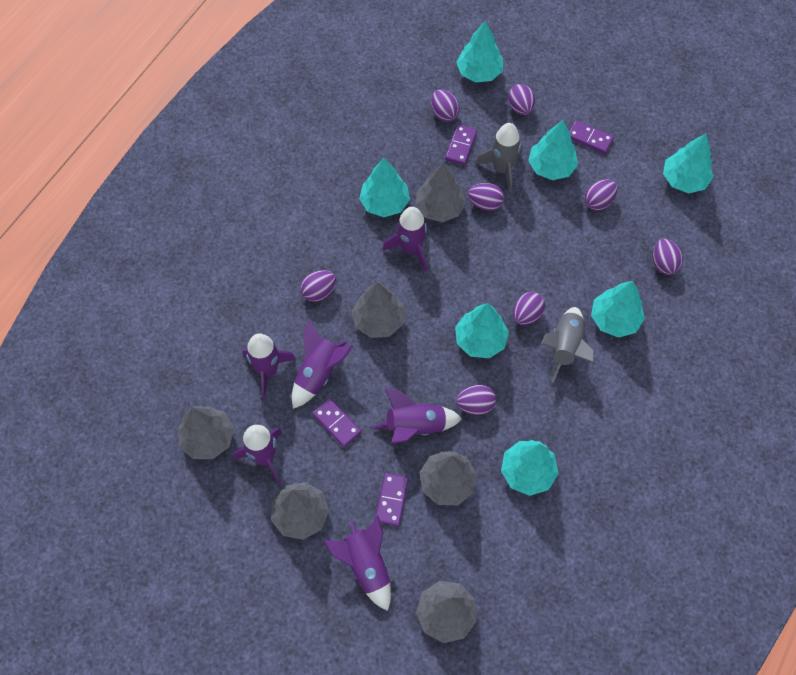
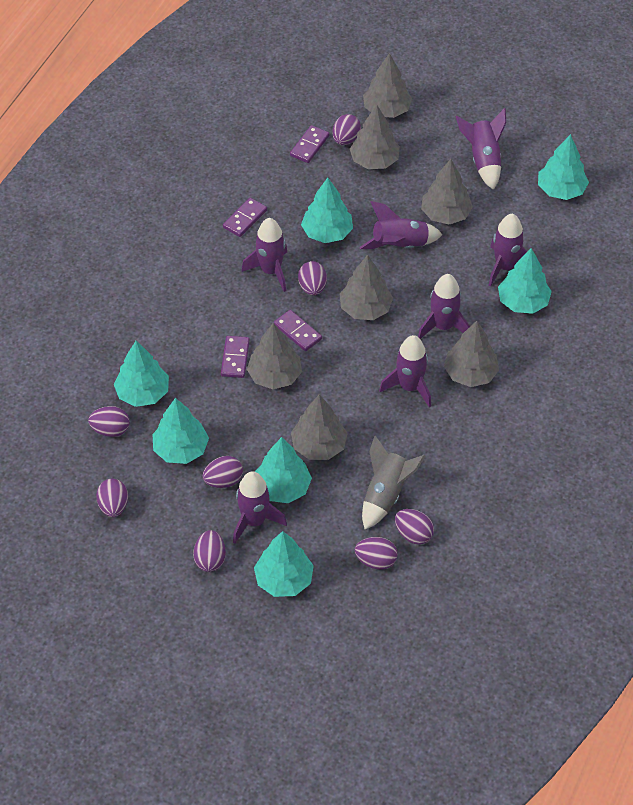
grey rocket: 2 -> 1
grey tree: 6 -> 7
purple rocket: 6 -> 7

